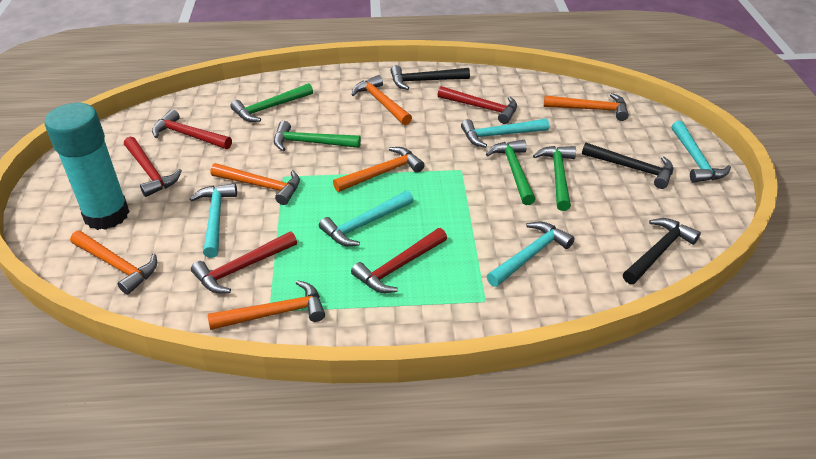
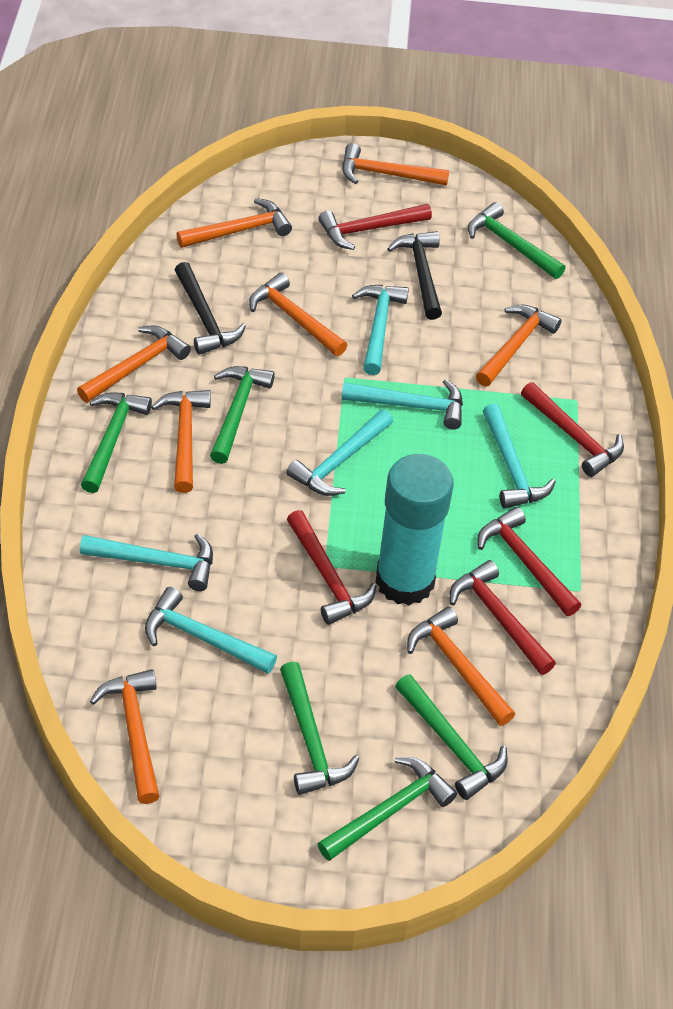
black hammer: 3 -> 2
green hammer: 4 -> 6
orange hammer: 6 -> 8
turquoise hammer: 5 -> 6

